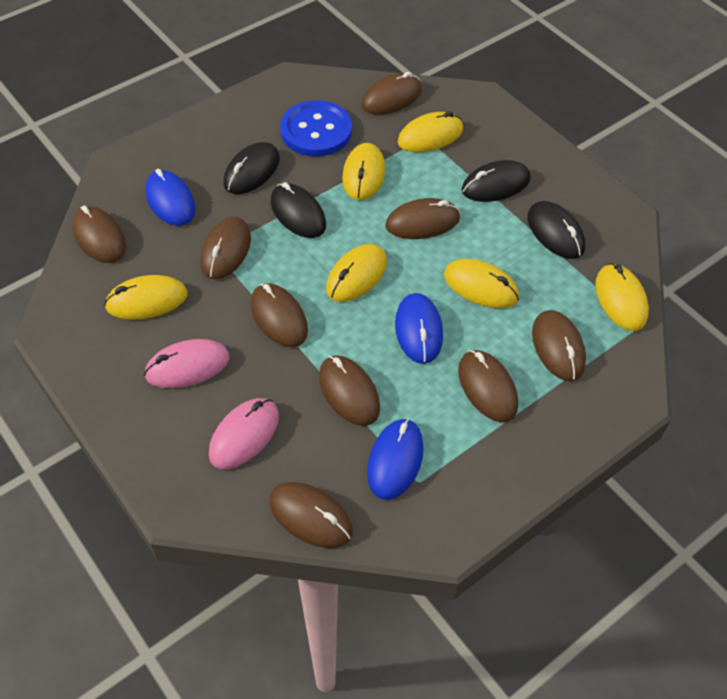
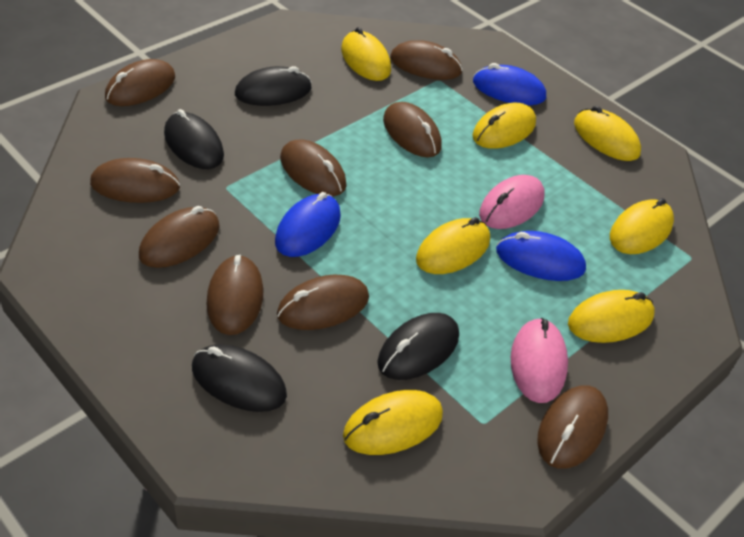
blue button: 1 -> 0
yellow mouse: 6 -> 7

